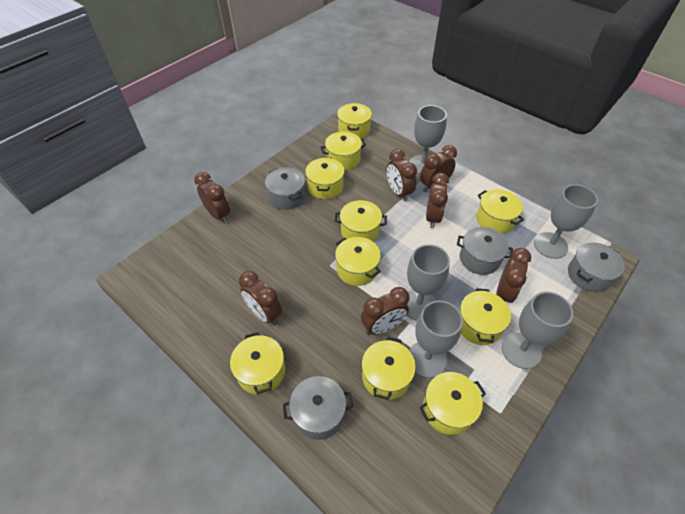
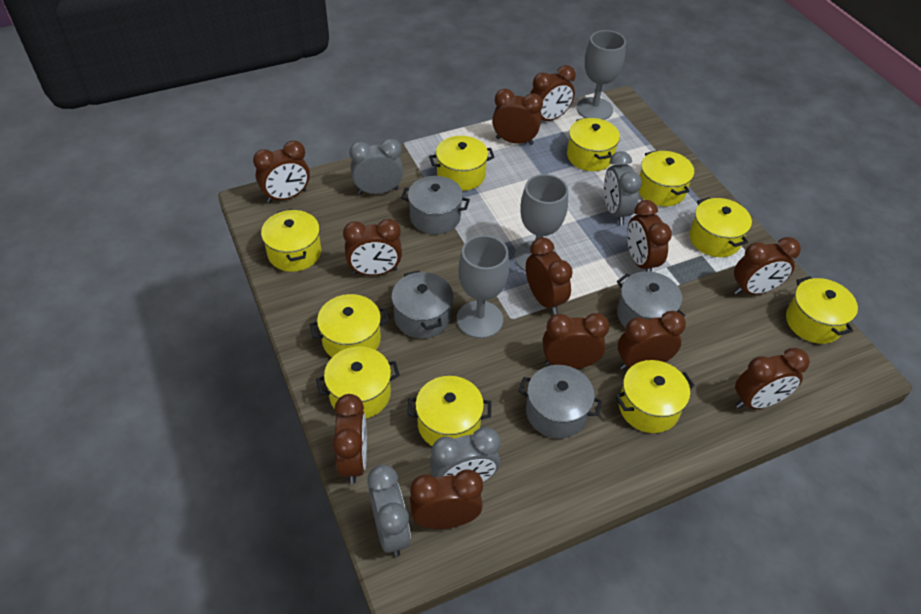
brown clock: 7 -> 12
grey clock: 0 -> 4
grey goblet: 5 -> 3

